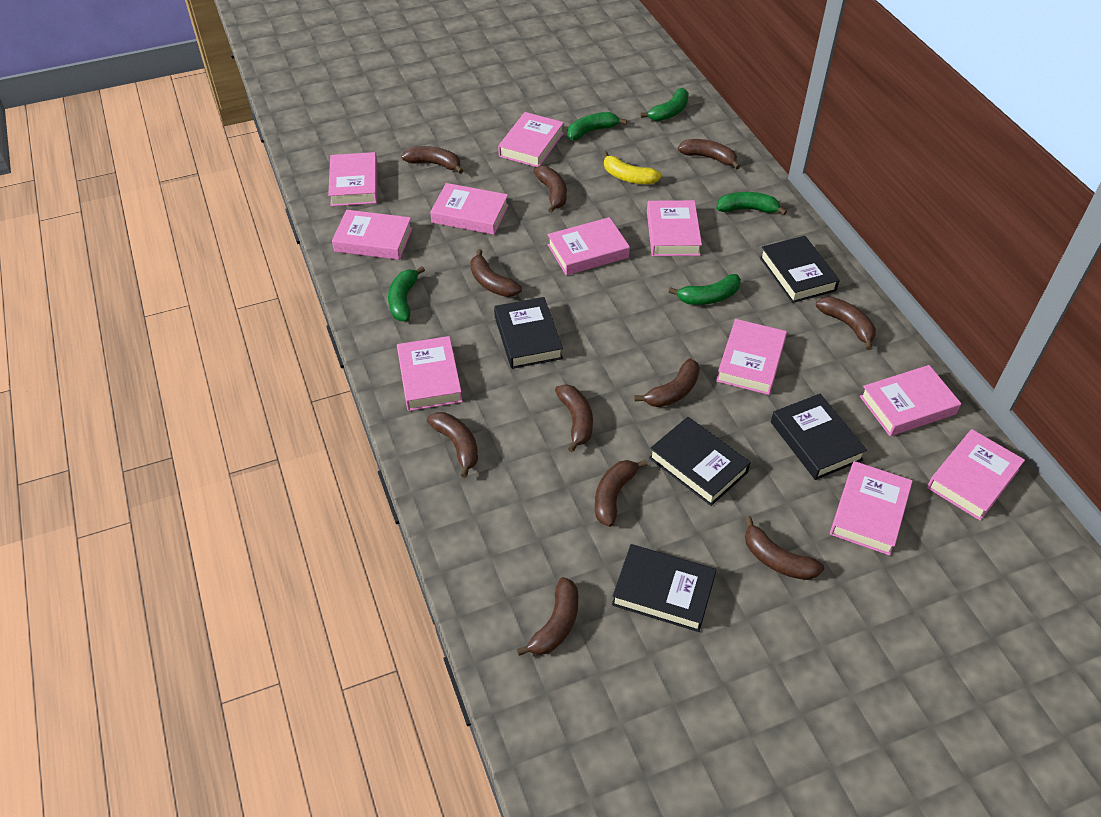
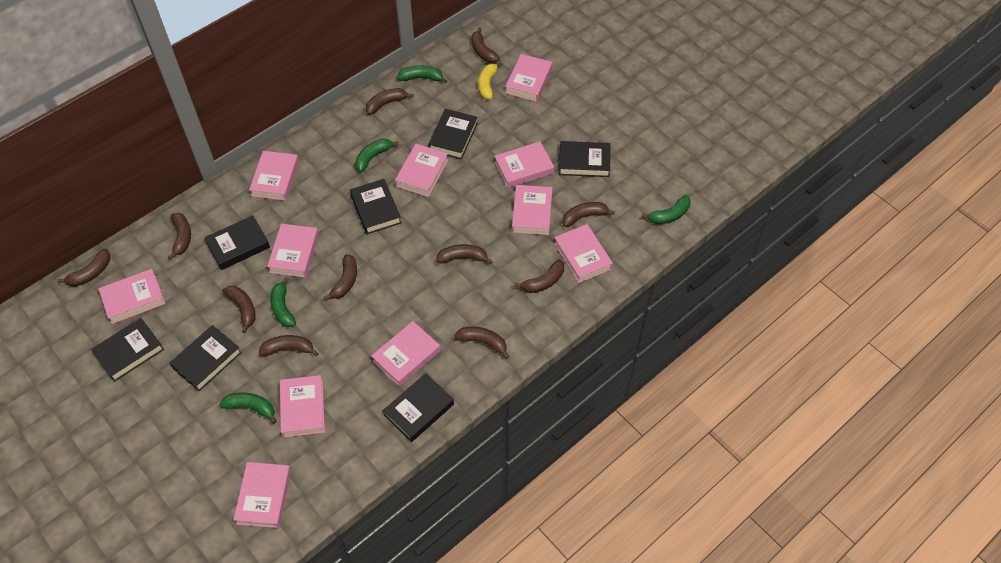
black book: 5 -> 7

